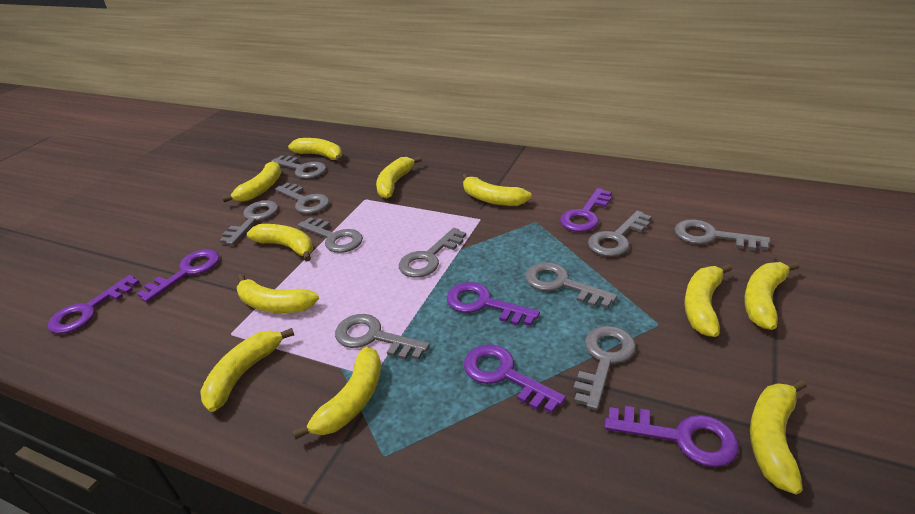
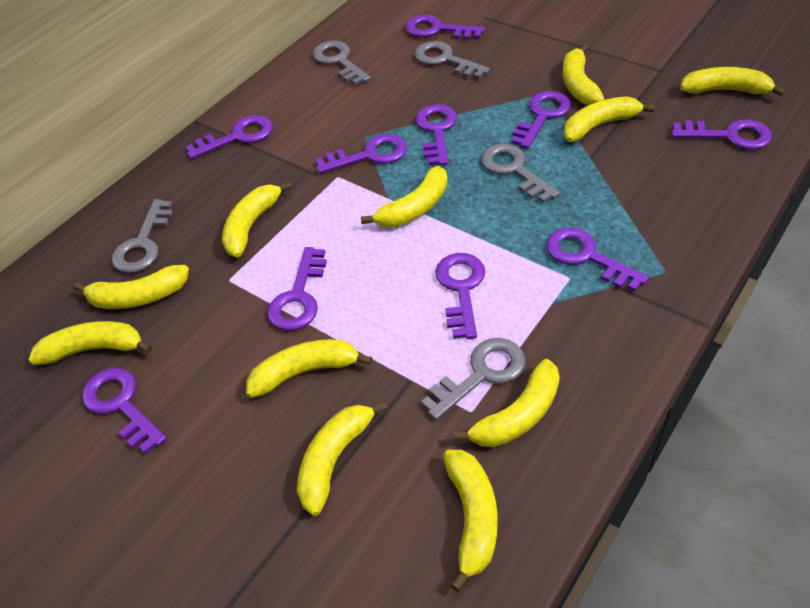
grey key: 10 -> 5
purple key: 6 -> 10

